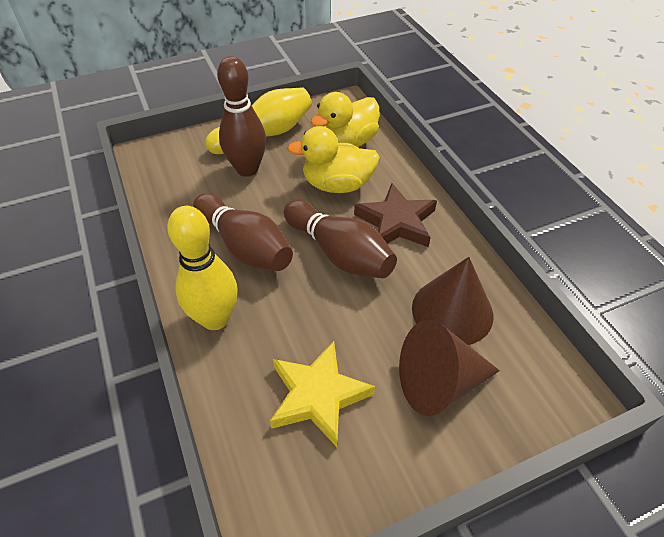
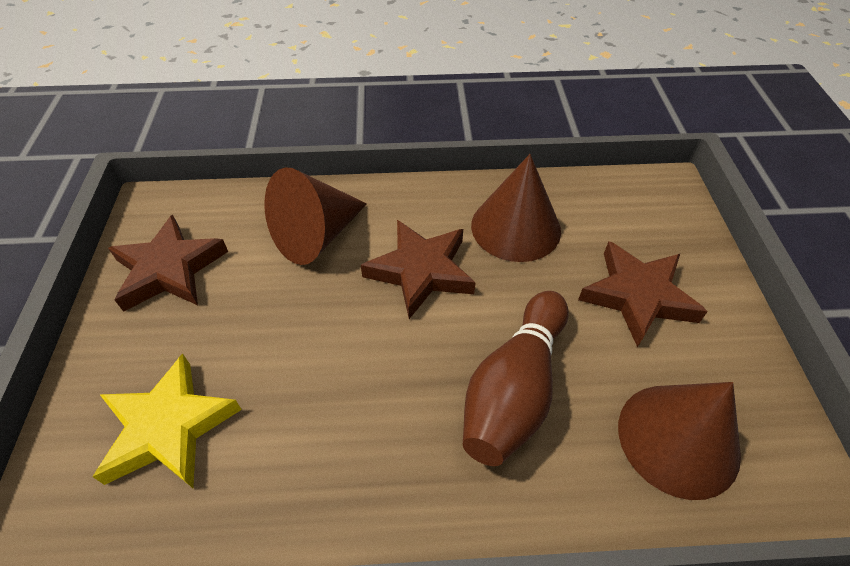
brown bowling pin: 3 -> 1
brown cone: 2 -> 3
brown star: 1 -> 3
yellow bowling pin: 2 -> 0
yellow duck: 2 -> 0

